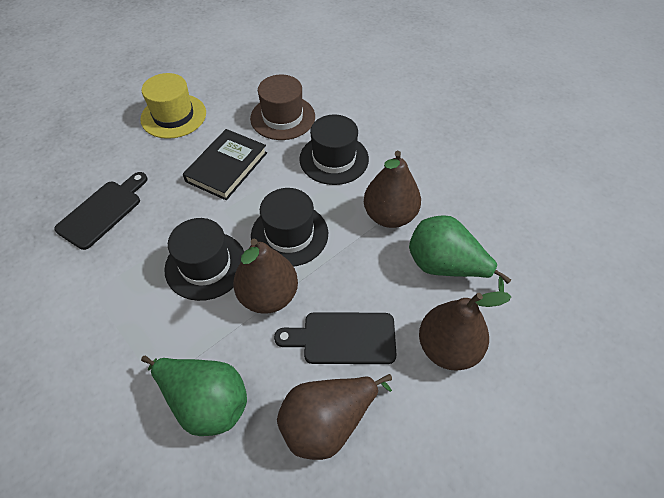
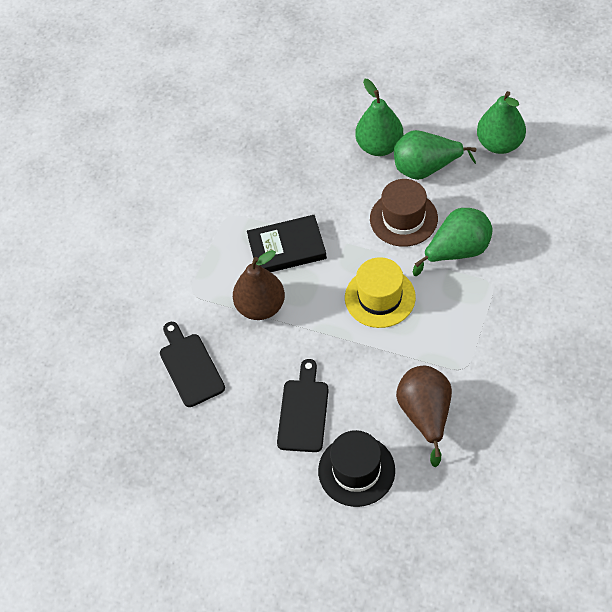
black hat: 3 -> 1
brown pear: 4 -> 2
green pear: 2 -> 4

